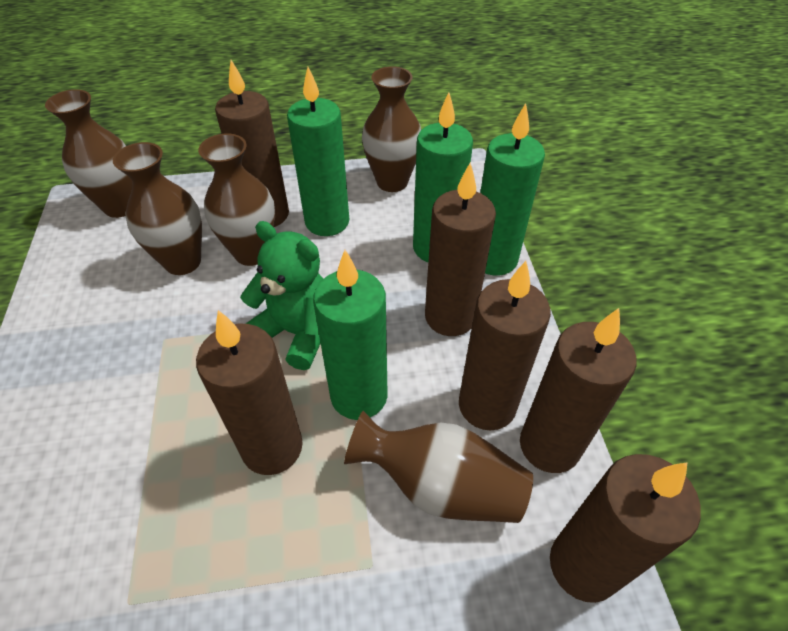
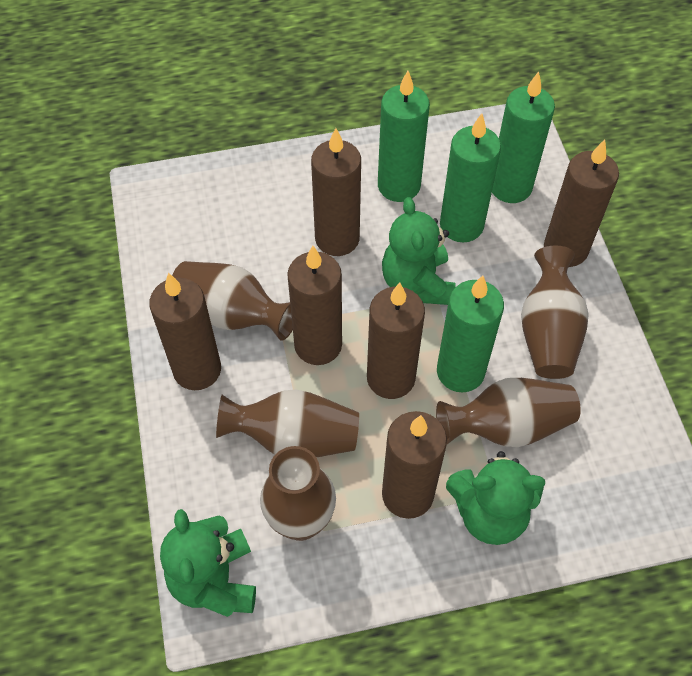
green teddy bear: 1 -> 3

